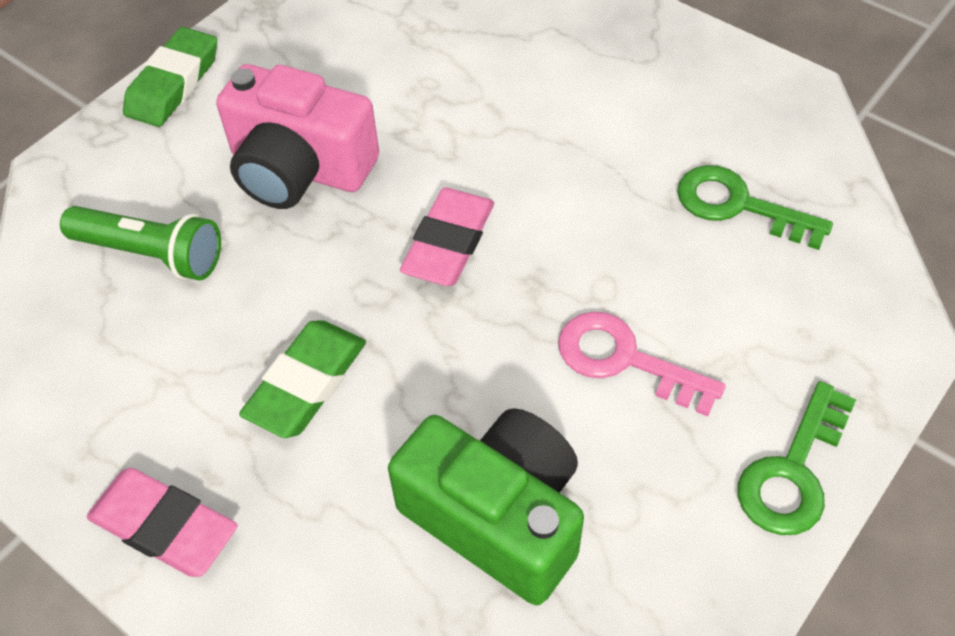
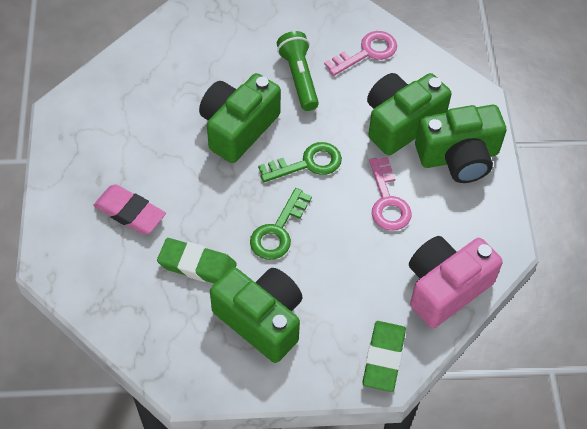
green camera: 1 -> 4
pink eraser: 2 -> 1
pink key: 1 -> 2

